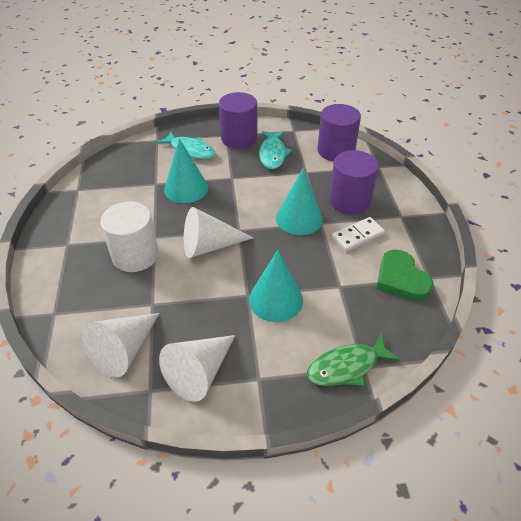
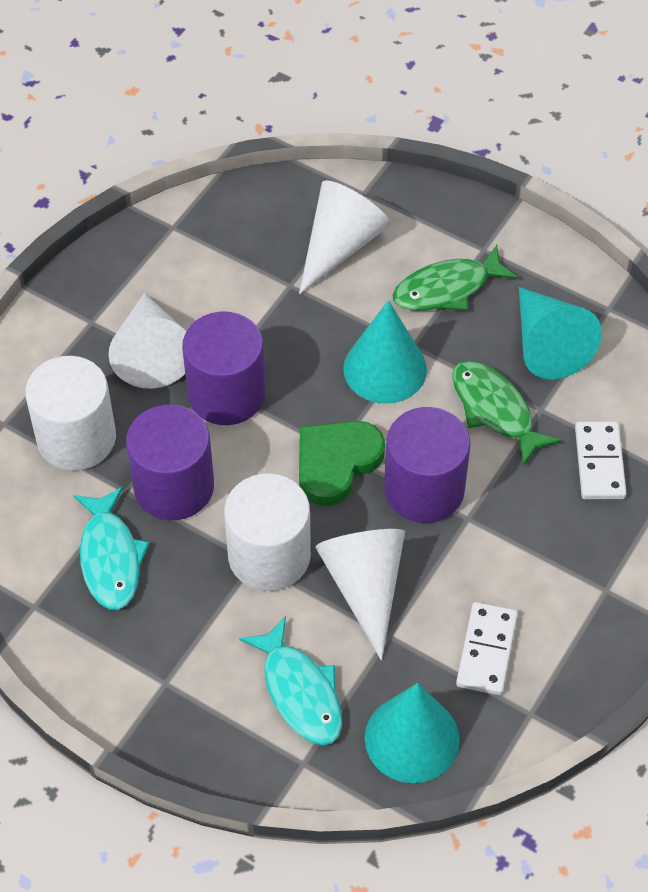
green fish: 1 -> 2
white cylinder: 1 -> 2
white domino: 1 -> 2

